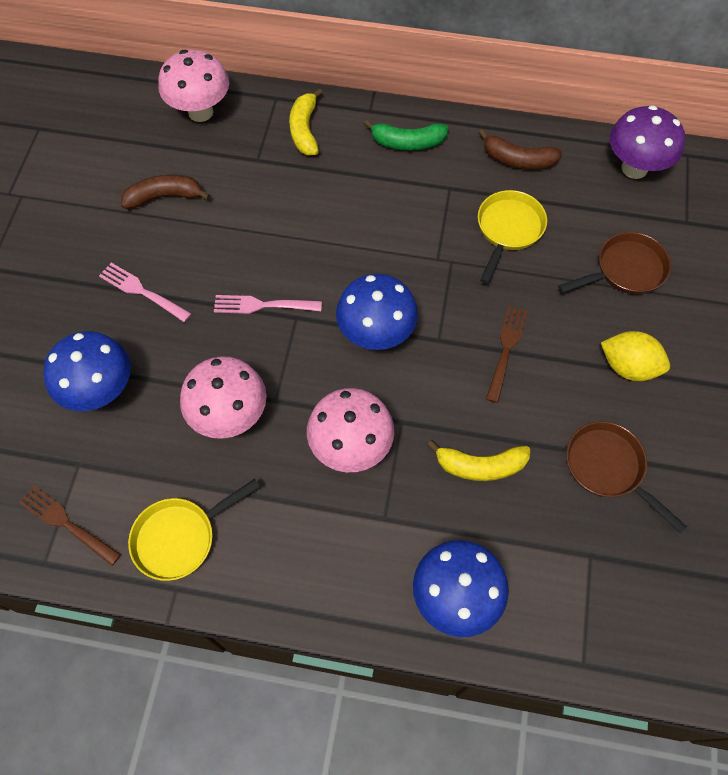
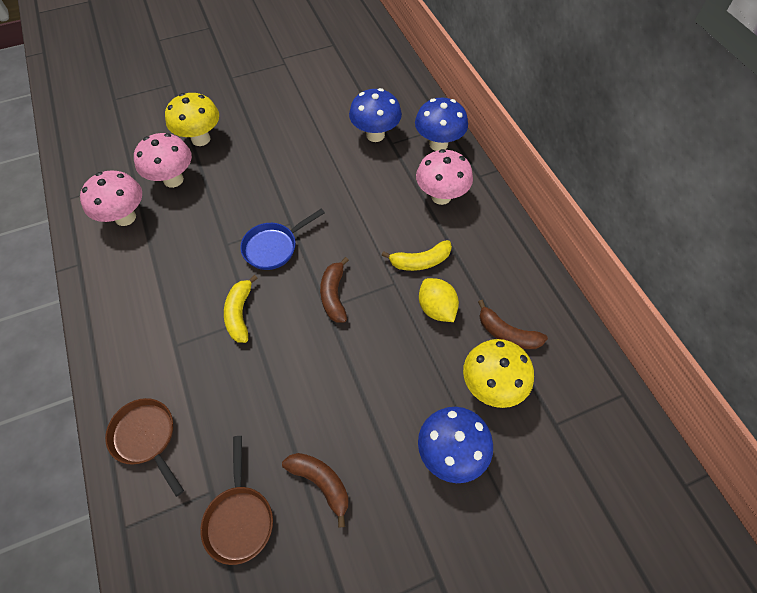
blue pan: 0 -> 1
brown banana: 2 -> 3
brown fork: 2 -> 0
green banana: 1 -> 0
pink fork: 2 -> 0
purple mushroom: 1 -> 0
yellow mushroom: 0 -> 2
yellow pan: 2 -> 0

